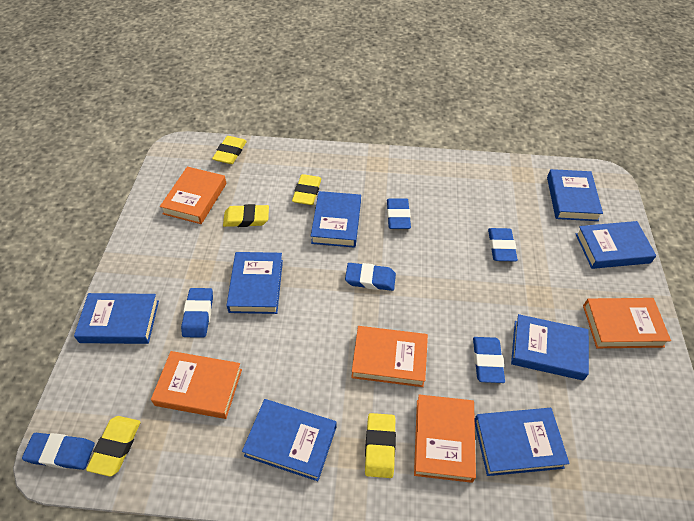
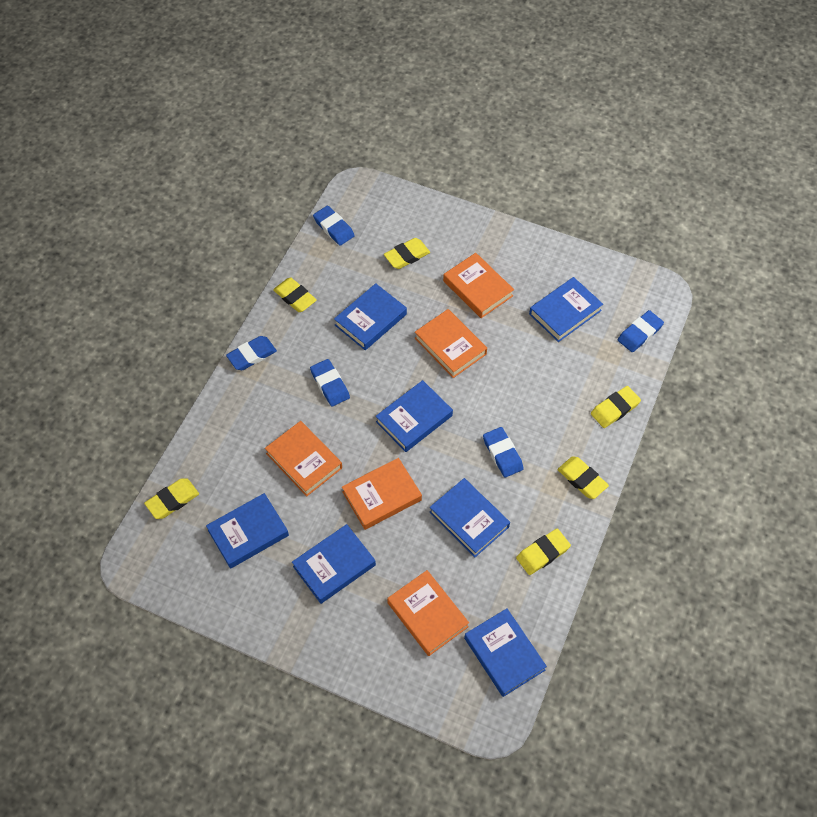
blue book: 8 -> 7
blue eraser: 6 -> 5
yellow eraser: 5 -> 6

